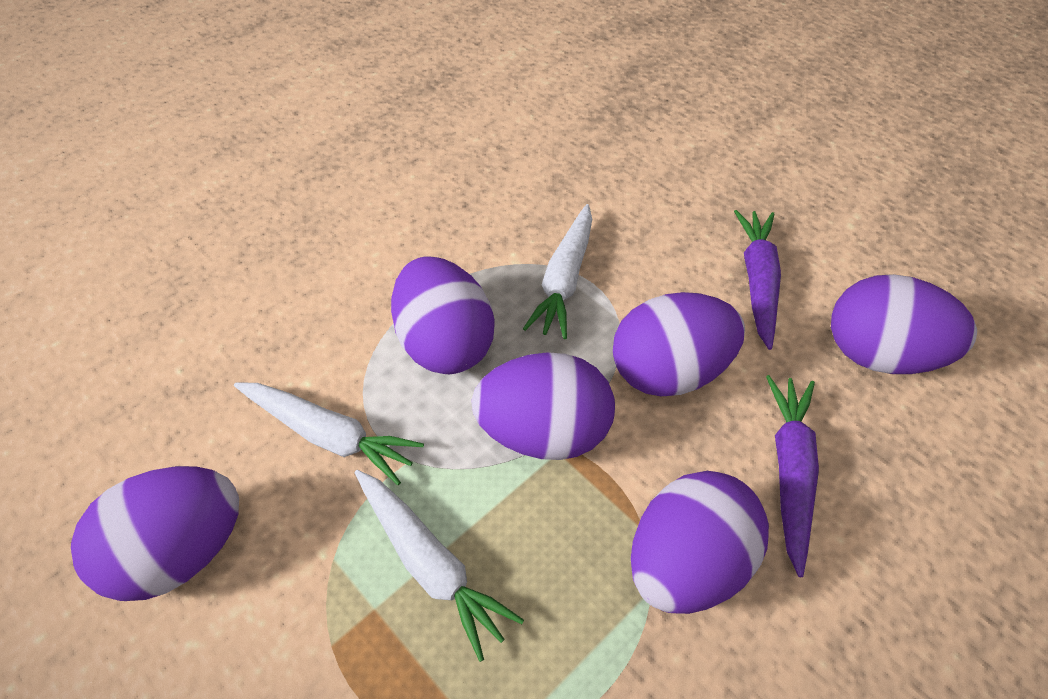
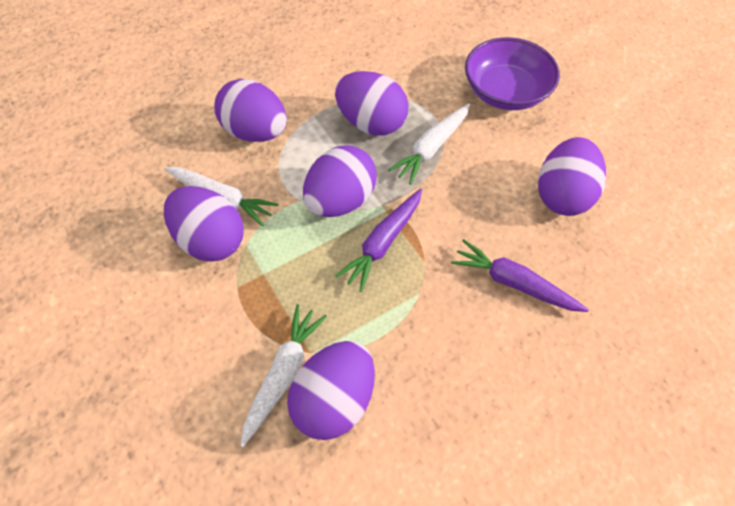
purple bowl: 0 -> 1

